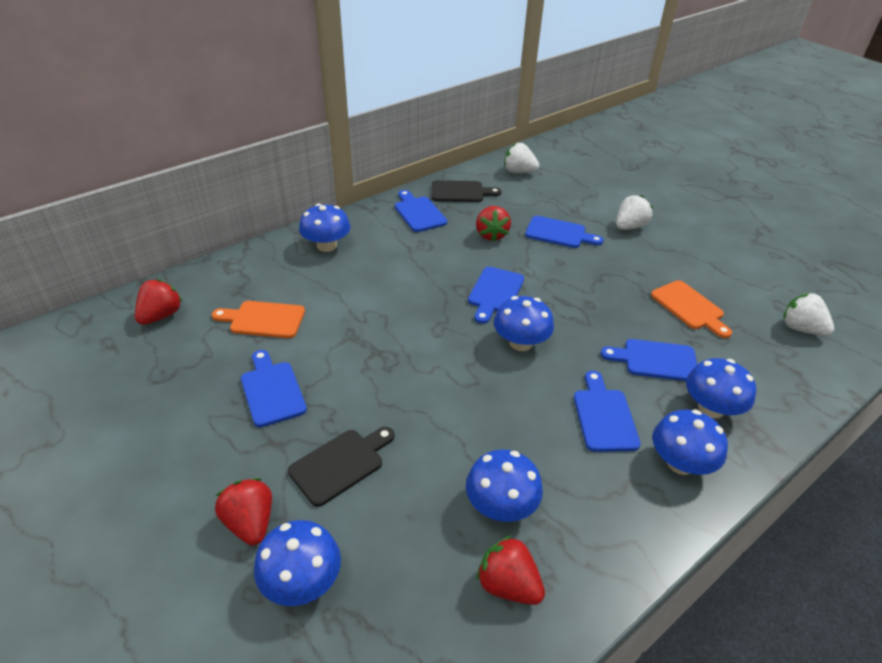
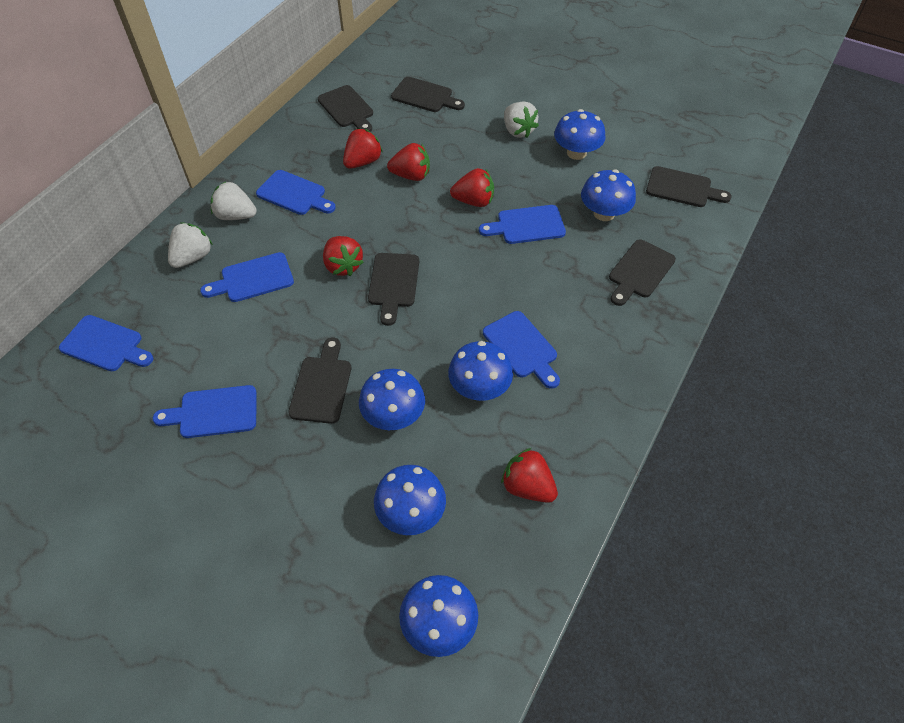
black cutting board: 2 -> 6
orange cutting board: 2 -> 0
red strawberry: 4 -> 5

